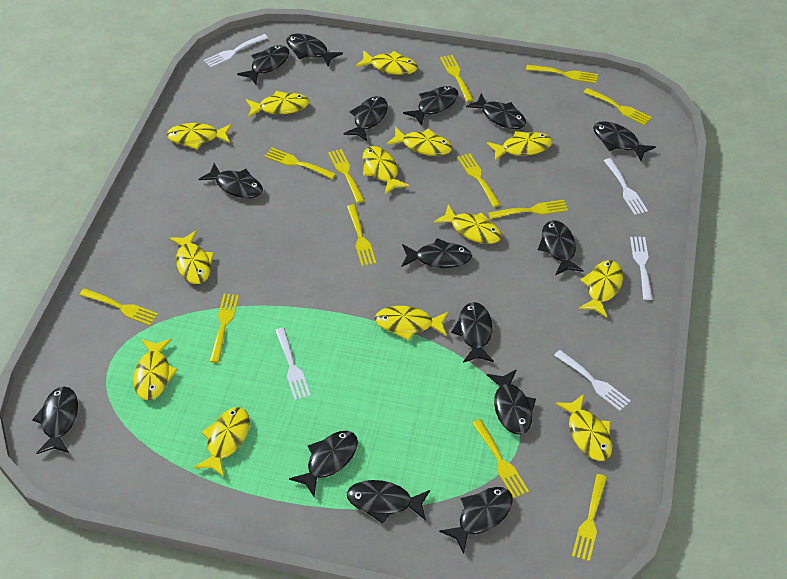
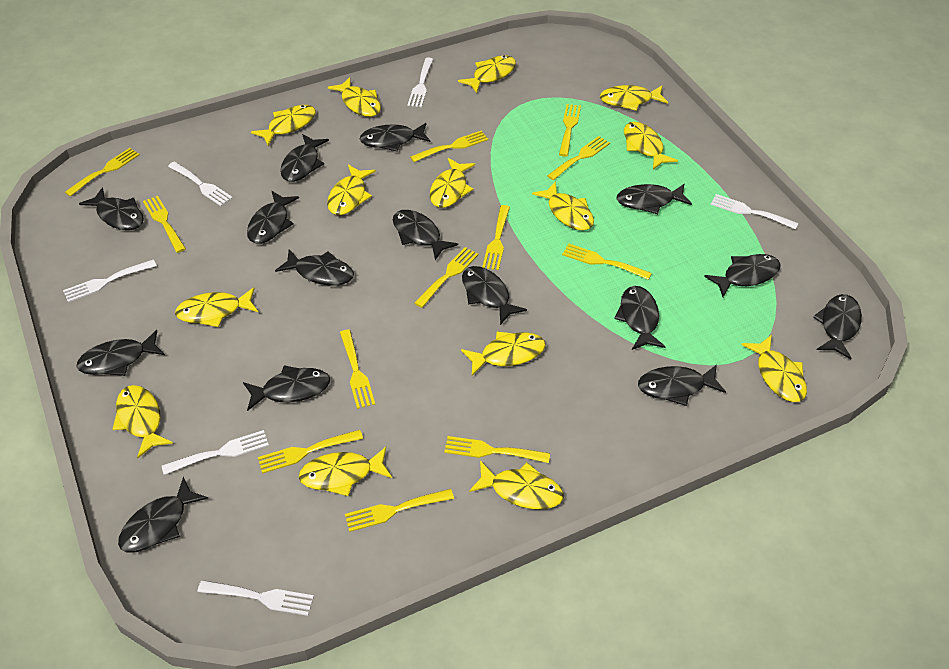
white fork: 5 -> 6
yellow fish: 13 -> 14

